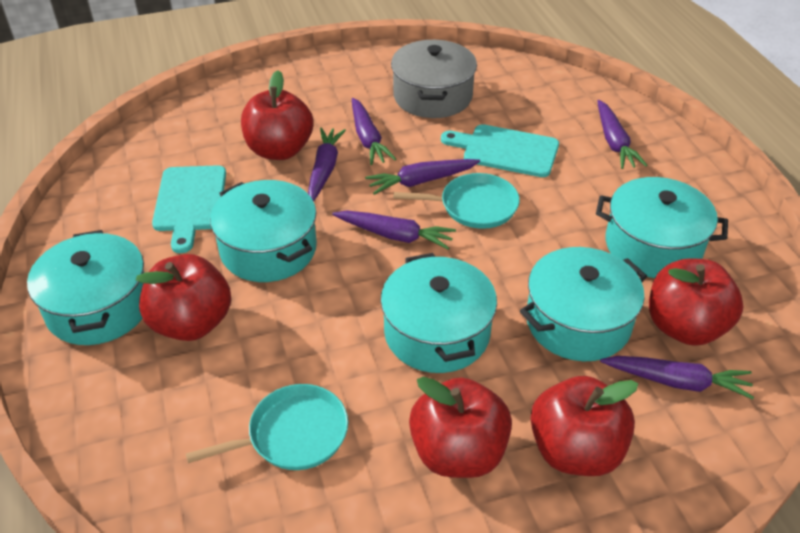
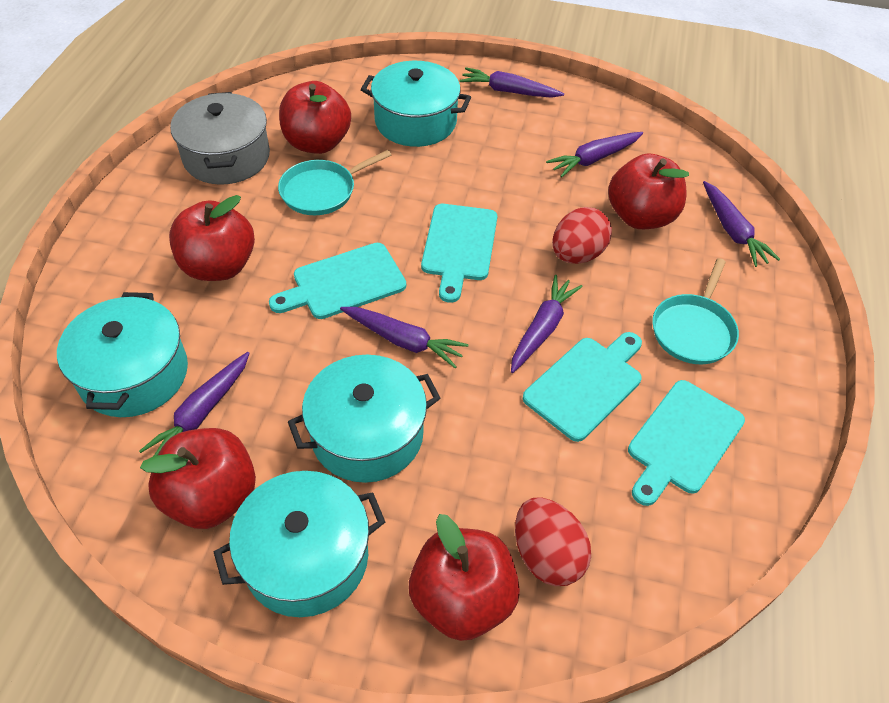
red egg: 0 -> 2
turquoise cutting board: 2 -> 4
turquoise pot: 5 -> 4

